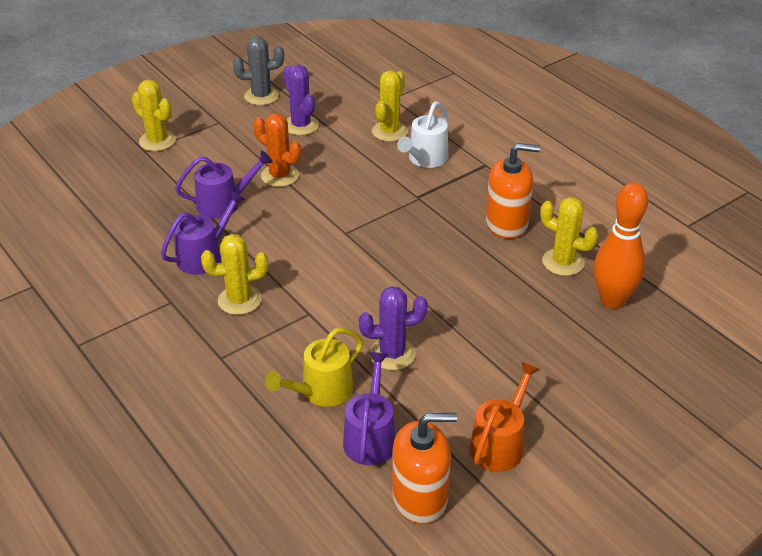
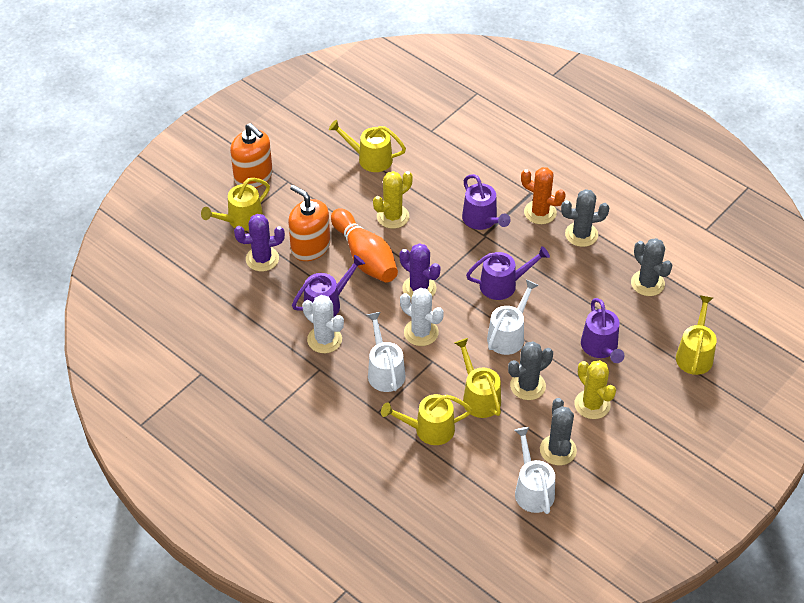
grey cactus: 1 -> 4
orange watering can: 1 -> 0
purple watering can: 3 -> 4
white cactus: 0 -> 2
white watering can: 1 -> 3
yellow cactus: 4 -> 2
yellow watering can: 1 -> 5

